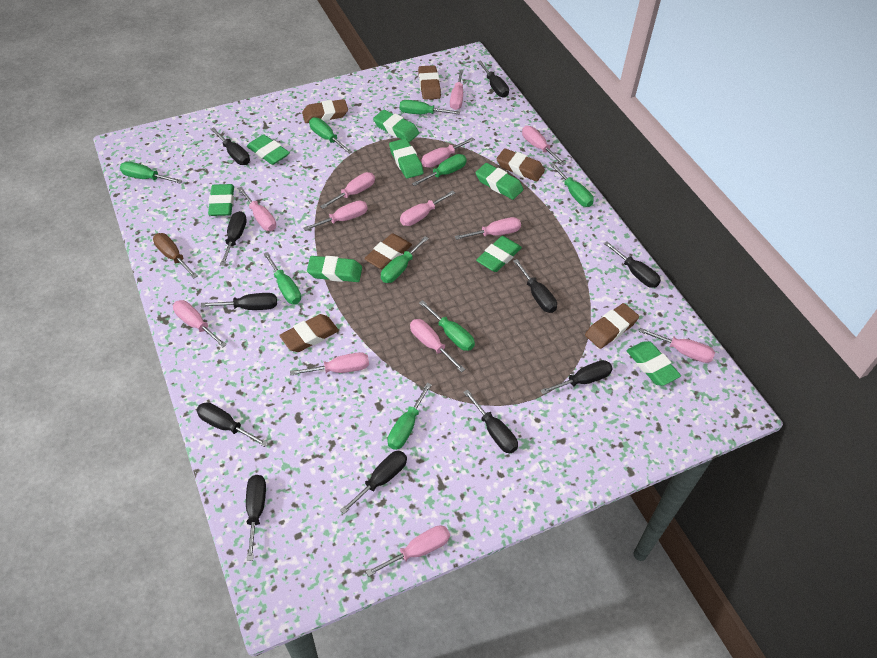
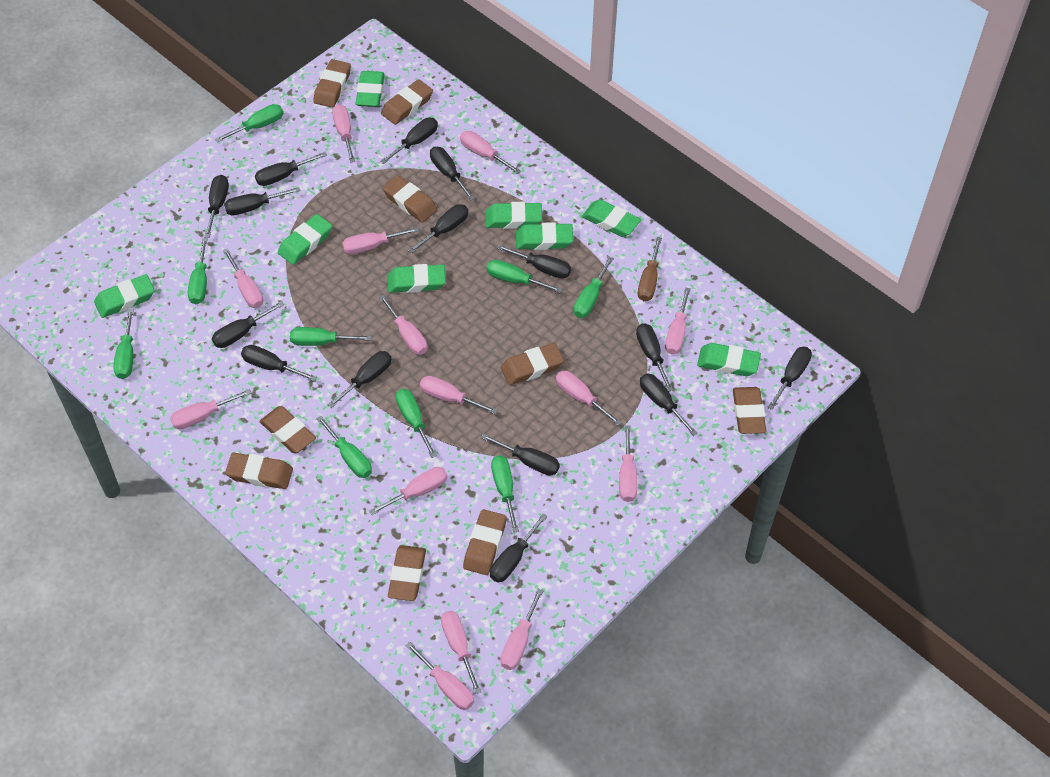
black screwdriver: 11 -> 15
brown eraser: 6 -> 9
pink screwdriver: 13 -> 14

